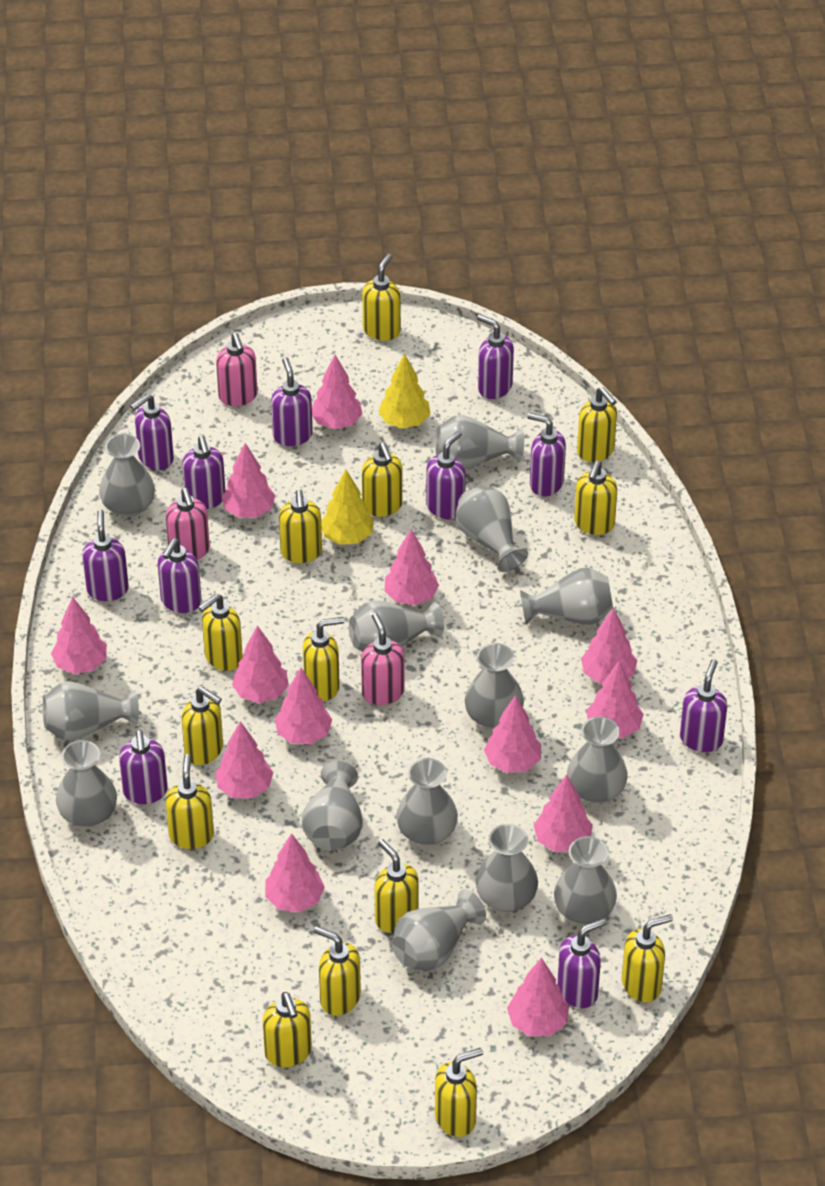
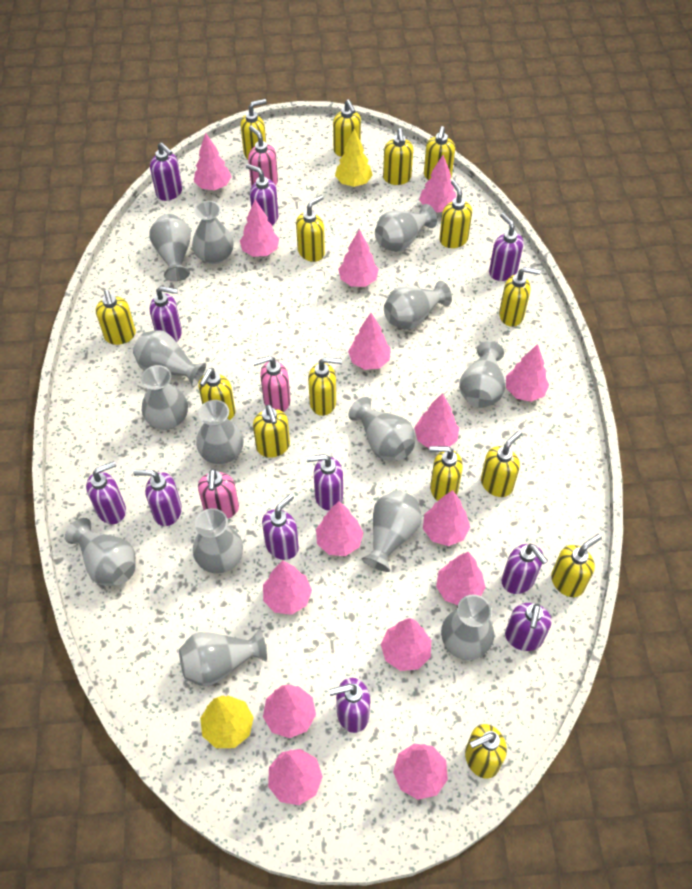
pink tree: 13 -> 15
yellow soap dispenser: 14 -> 15

